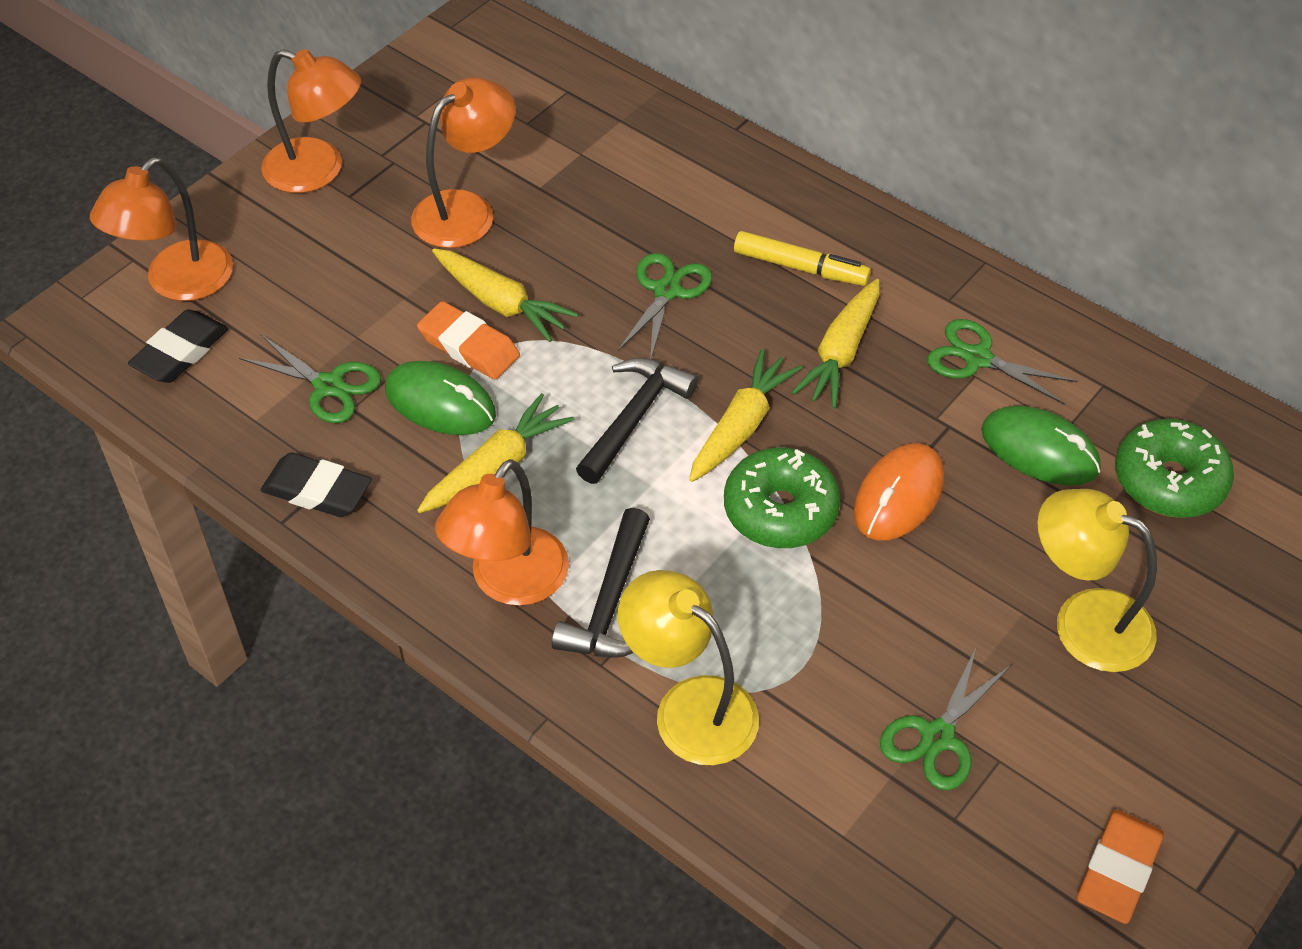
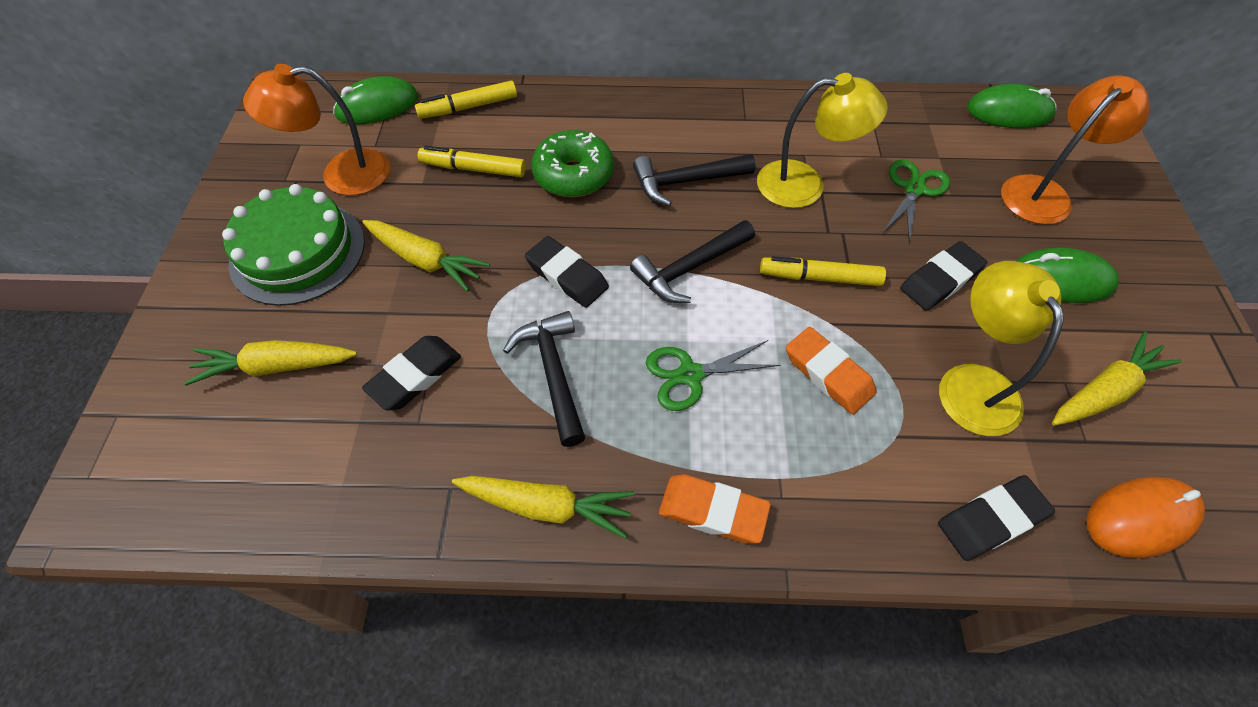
black eraser: 2 -> 4
black hammer: 2 -> 3
green cake: 0 -> 1
green donut: 2 -> 1
green mouse: 2 -> 3
green scissors: 4 -> 2
orange lamp: 4 -> 2
yellow marker: 1 -> 3

